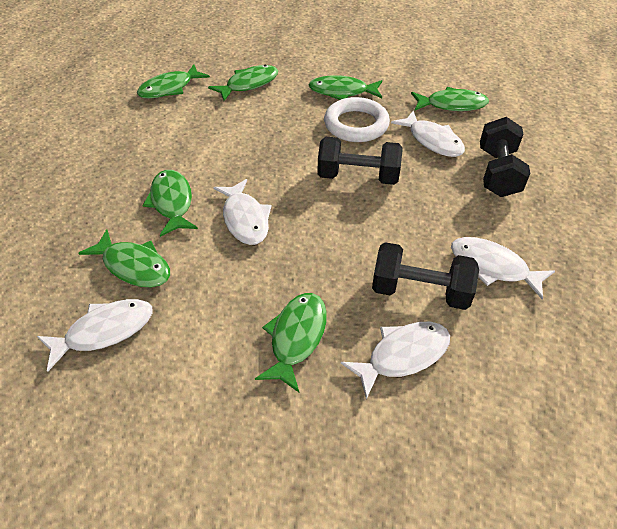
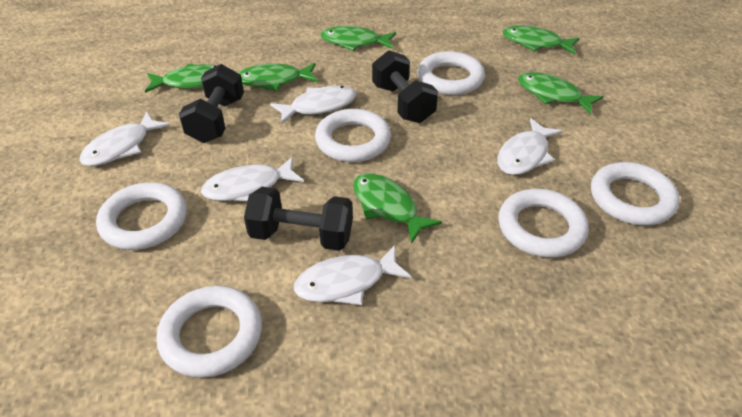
green fish: 7 -> 6
white ring: 1 -> 6

